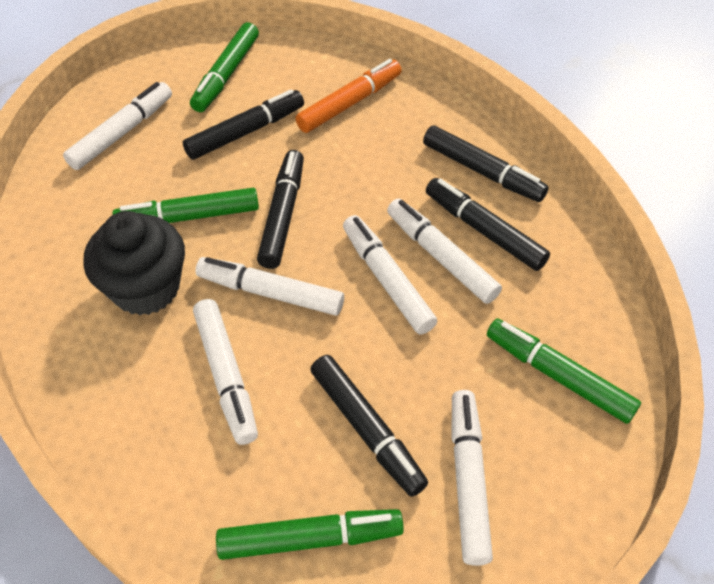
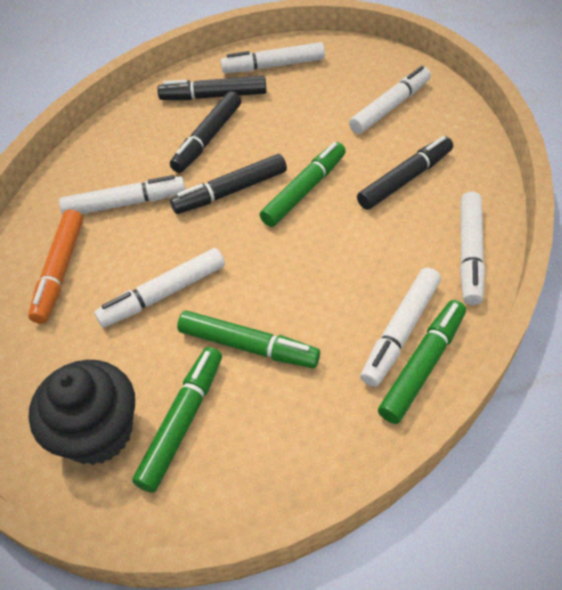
black marker: 5 -> 4

